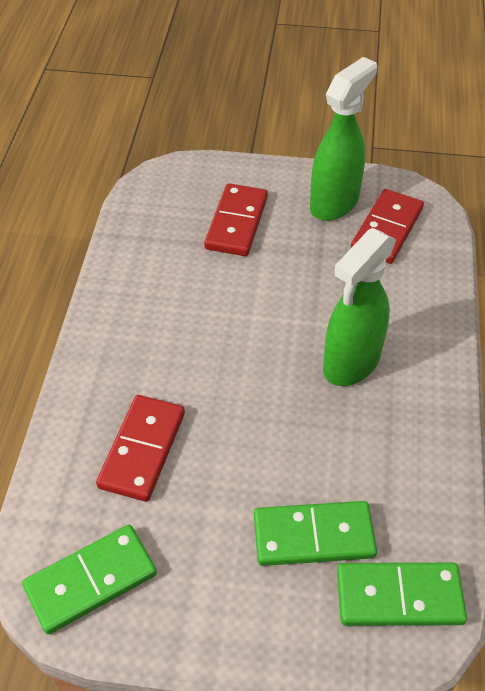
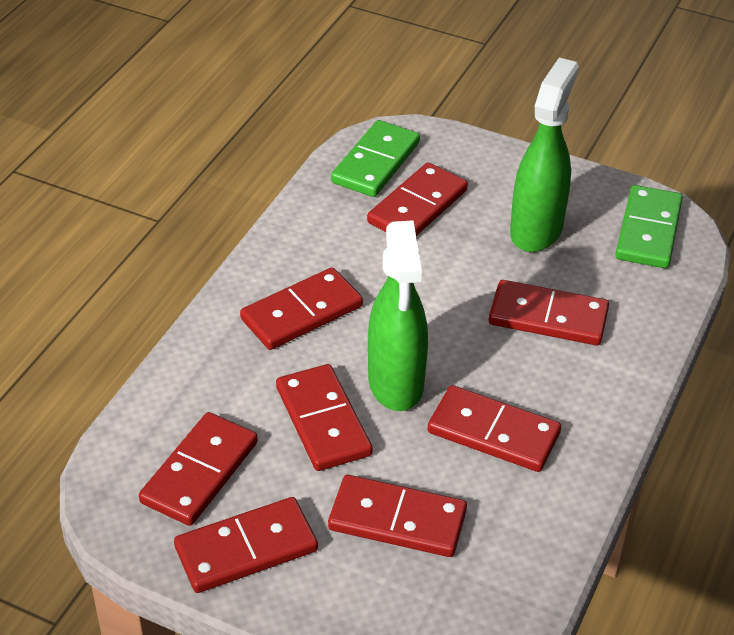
green domino: 3 -> 2
red domino: 3 -> 8

